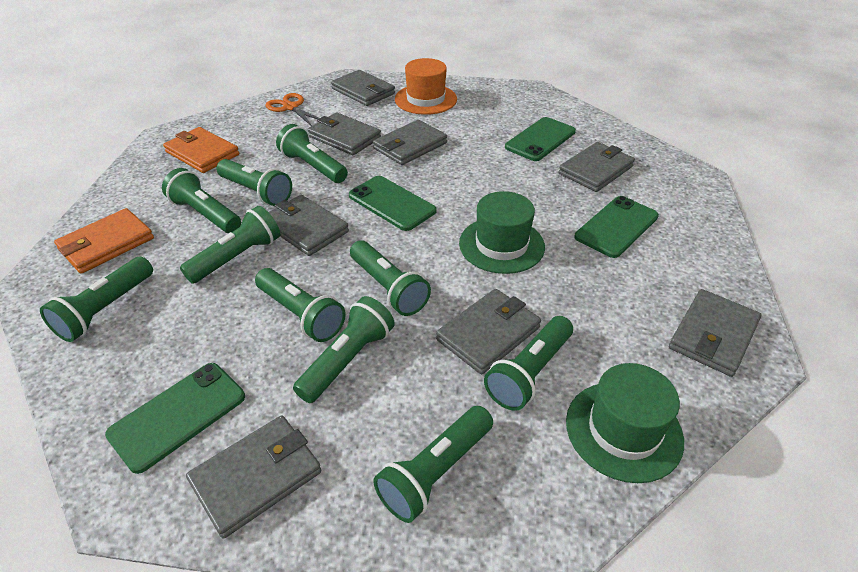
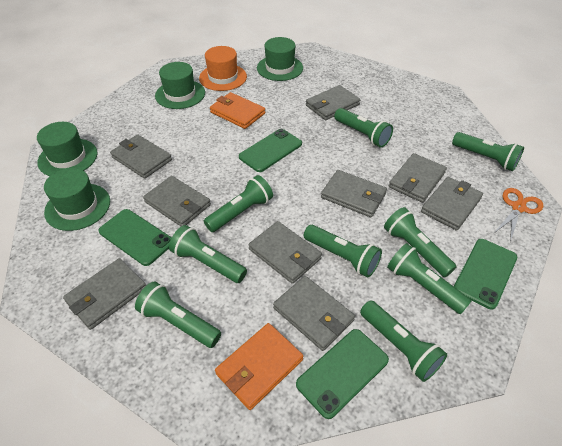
green flashlight: 10 -> 9
green hat: 2 -> 4
grey wallet: 8 -> 9

